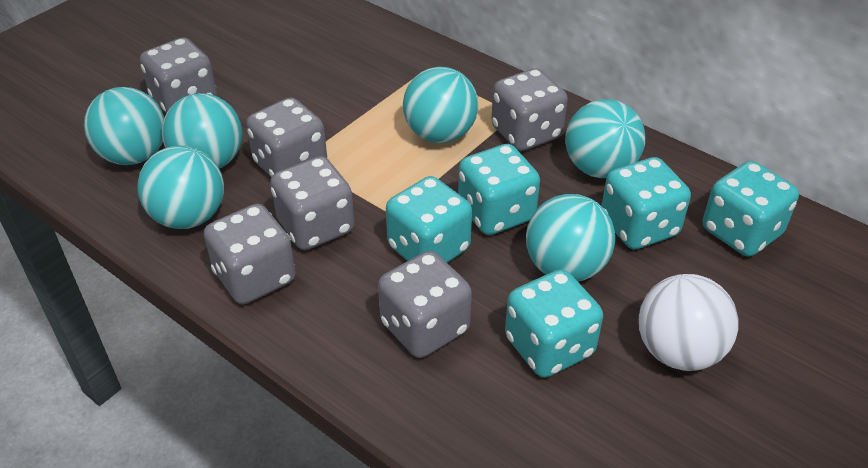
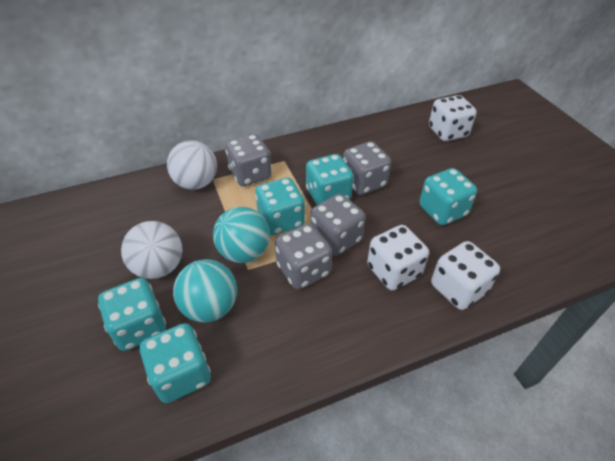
grey dice: 6 -> 4
turquoise ball: 6 -> 2
white ball: 1 -> 2
white dice: 0 -> 3

